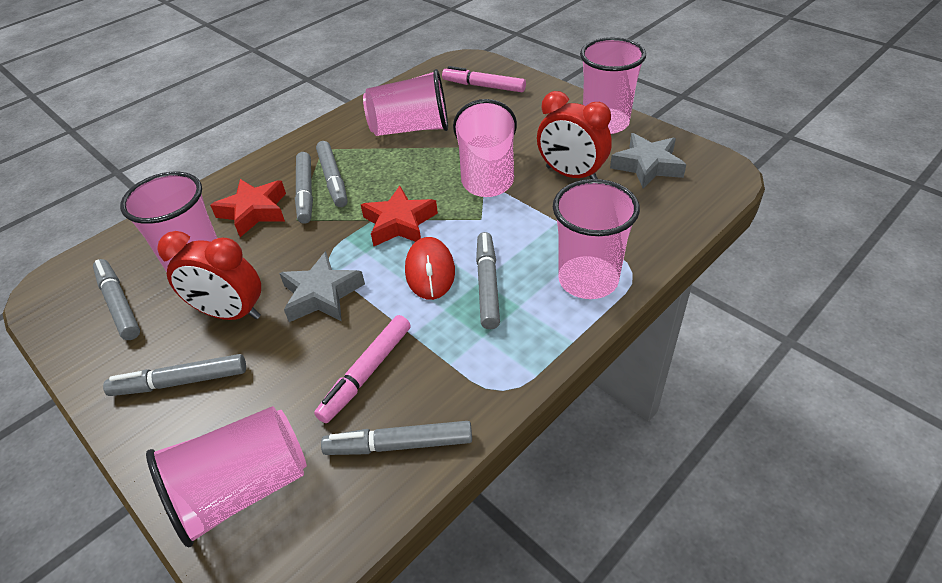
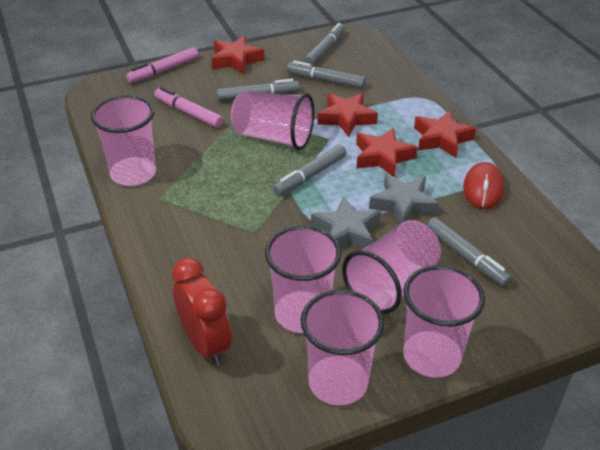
grey marker: 6 -> 5
red clock: 2 -> 1
red star: 2 -> 4

